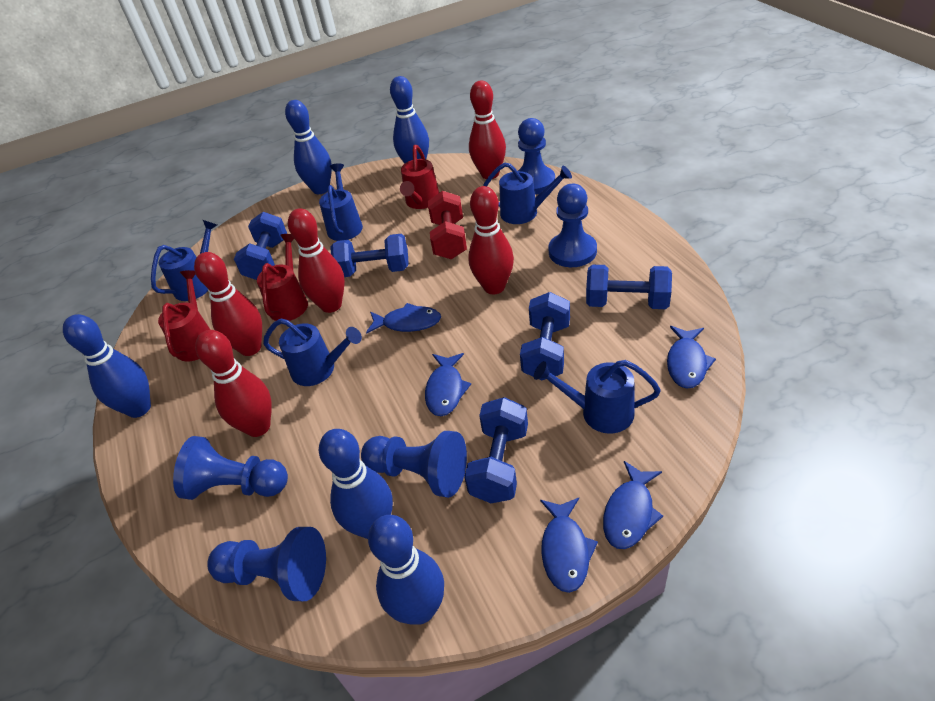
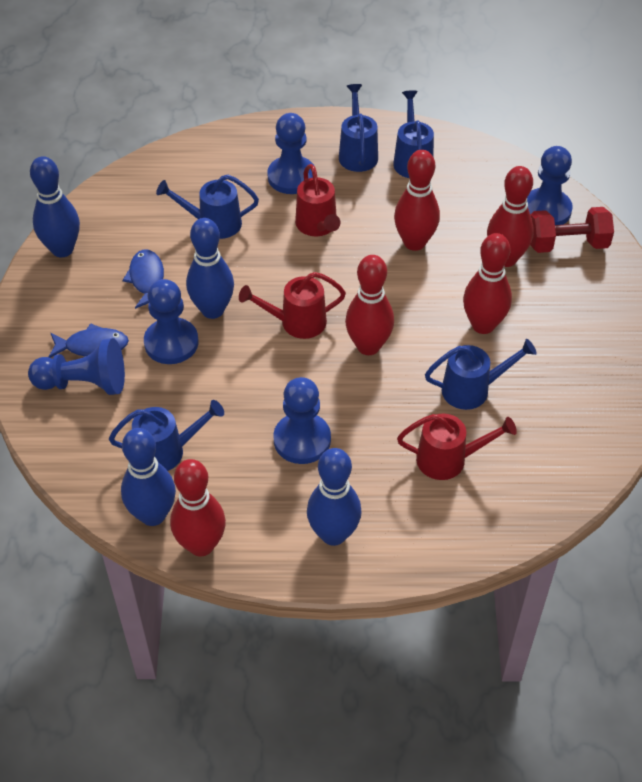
blue bowling pin: 5 -> 4
blue dumbbell: 5 -> 0
blue fish: 5 -> 2

